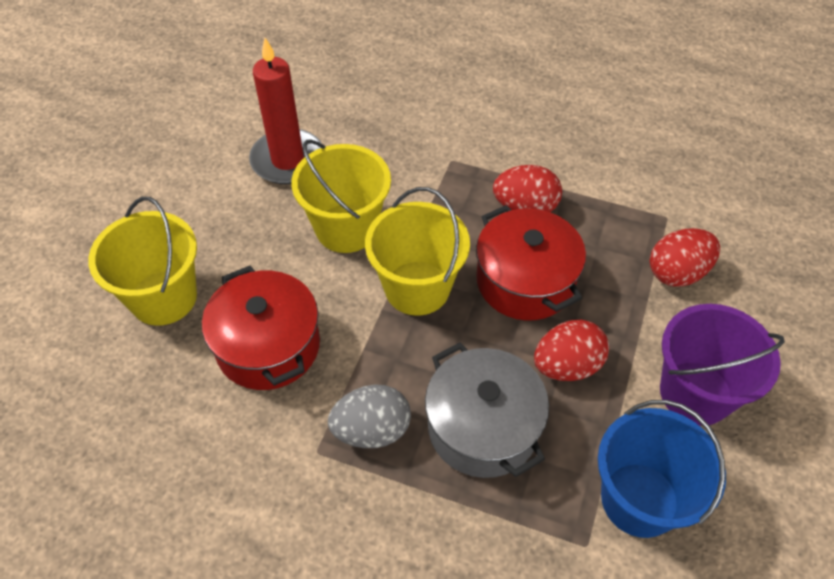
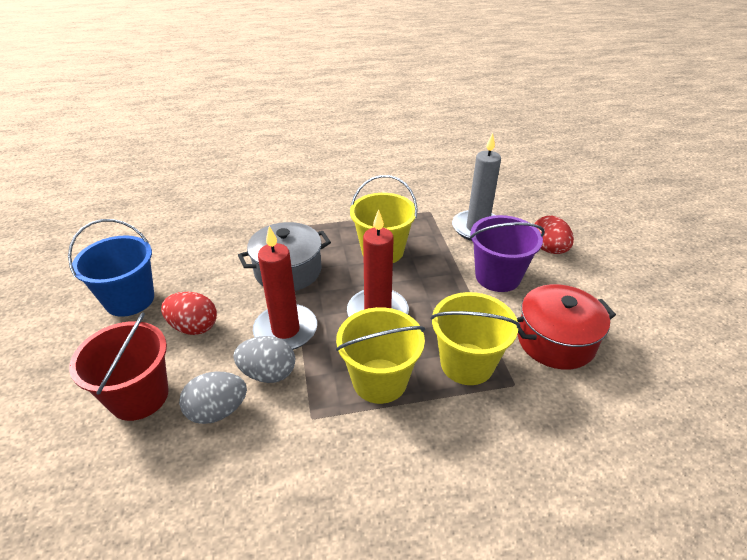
grey candle: 0 -> 1
grey egg: 1 -> 2
red bucket: 0 -> 1
red candle: 1 -> 2
red egg: 3 -> 2
red pot: 2 -> 1

